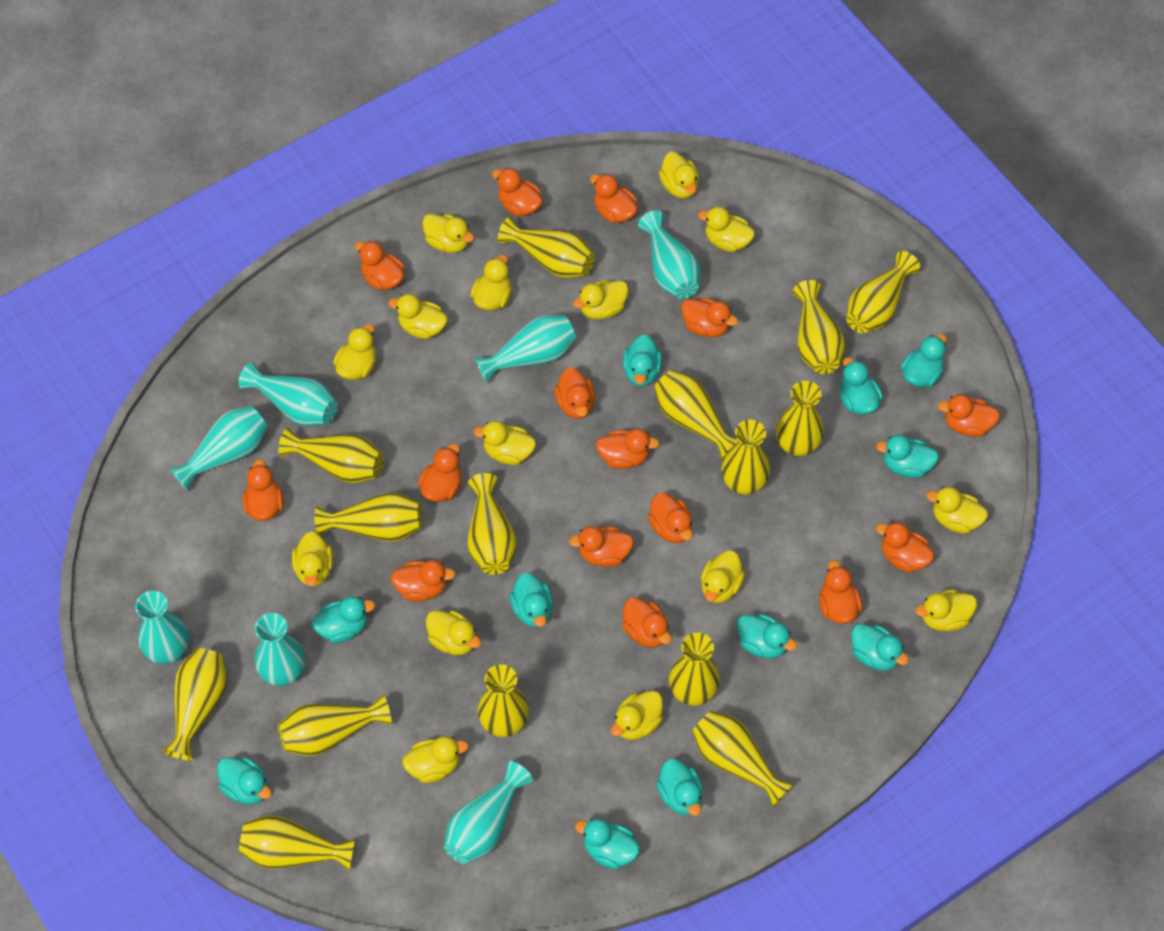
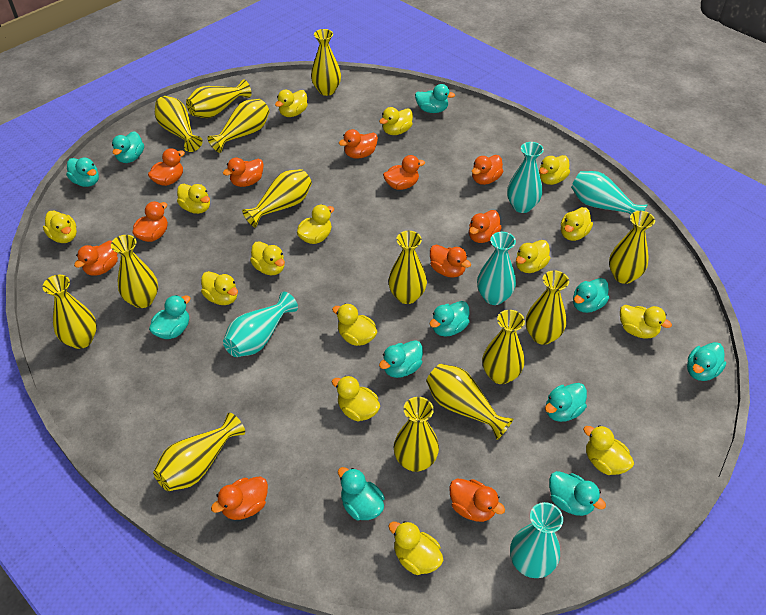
orange duck: 15 -> 11
turquoise vase: 7 -> 5
yellow vase: 15 -> 14

